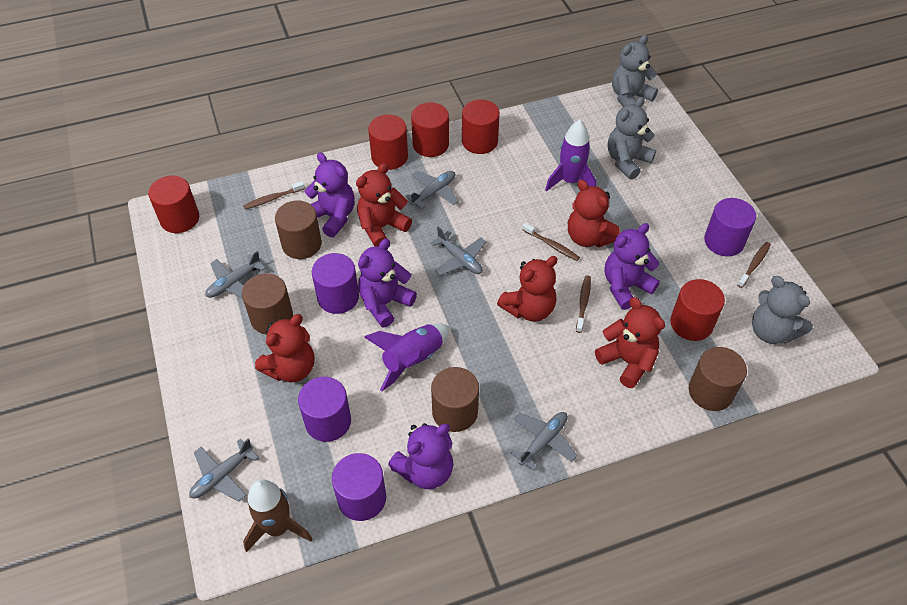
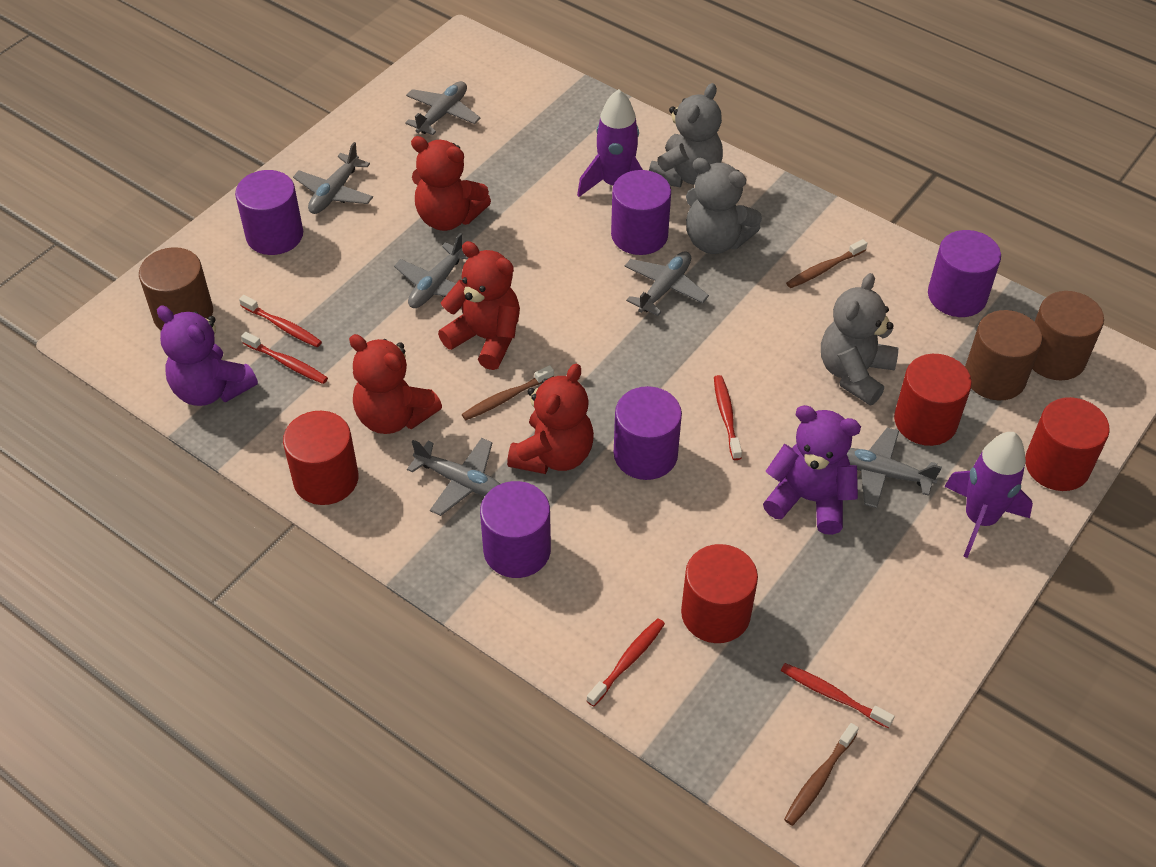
brown cylinder: 4 -> 3
brown rocket: 1 -> 0
brown toothbrush: 4 -> 3
grey plane: 5 -> 6
purple cylinder: 4 -> 5
purple teddy bear: 4 -> 2
red cylinder: 5 -> 4
red teddy bear: 5 -> 4
red toothbrush: 0 -> 5

